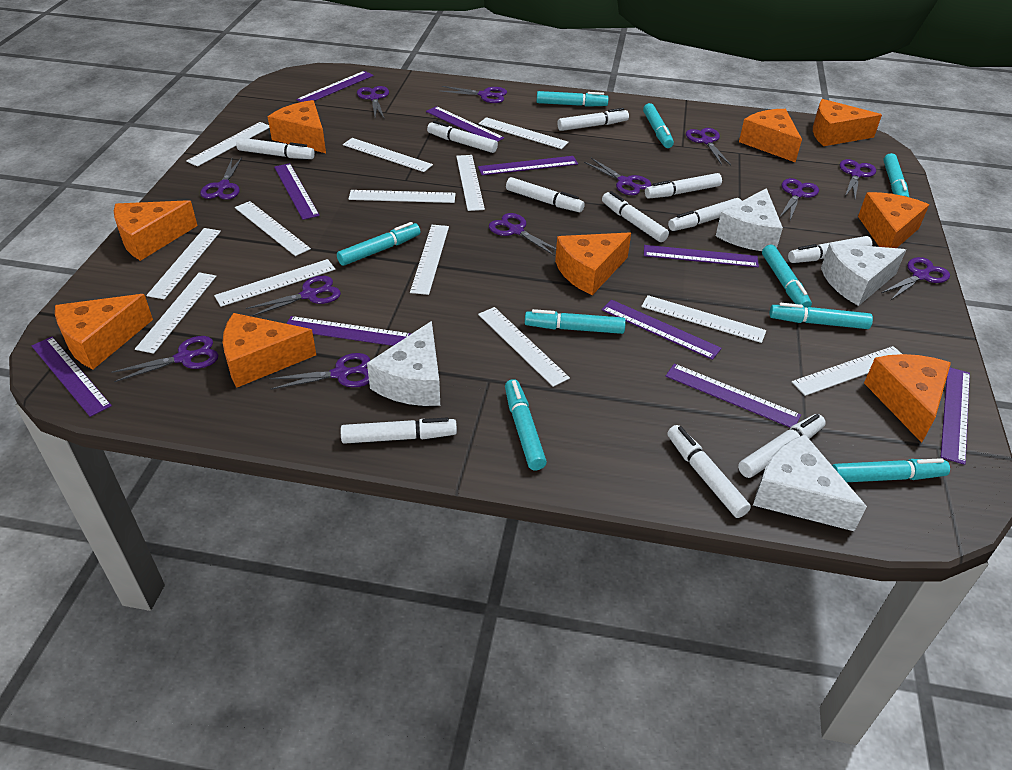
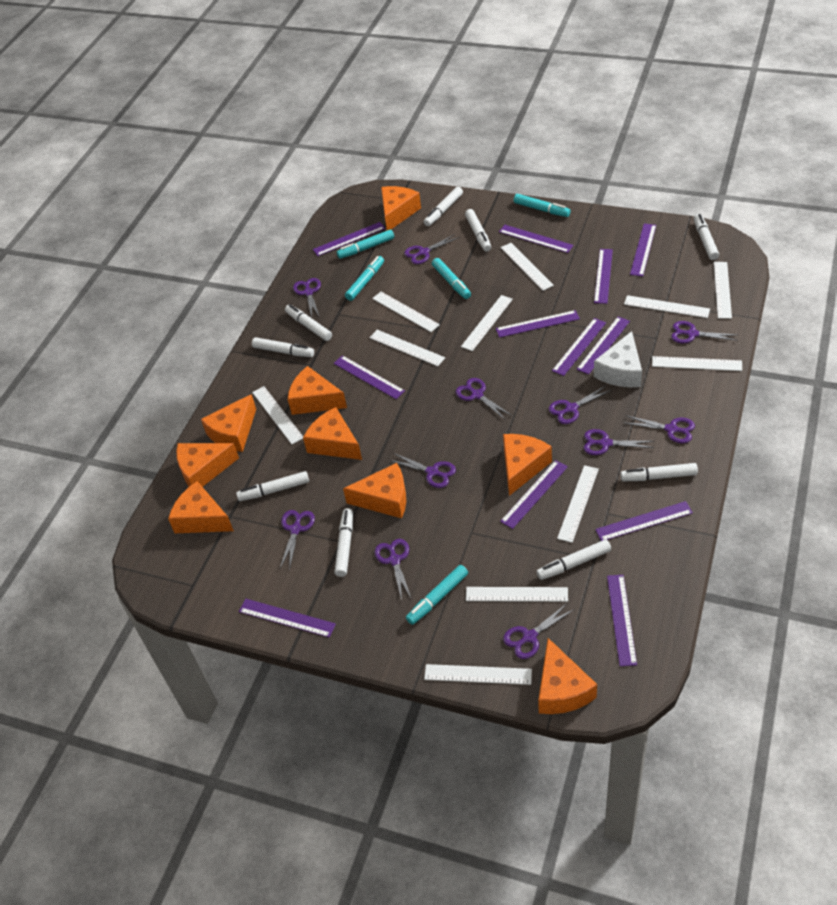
purple ruler: 10 -> 12
purple scissors: 12 -> 11
turquoise marker: 9 -> 5
white cheese: 4 -> 1
white marker: 11 -> 9
white ruler: 13 -> 11

